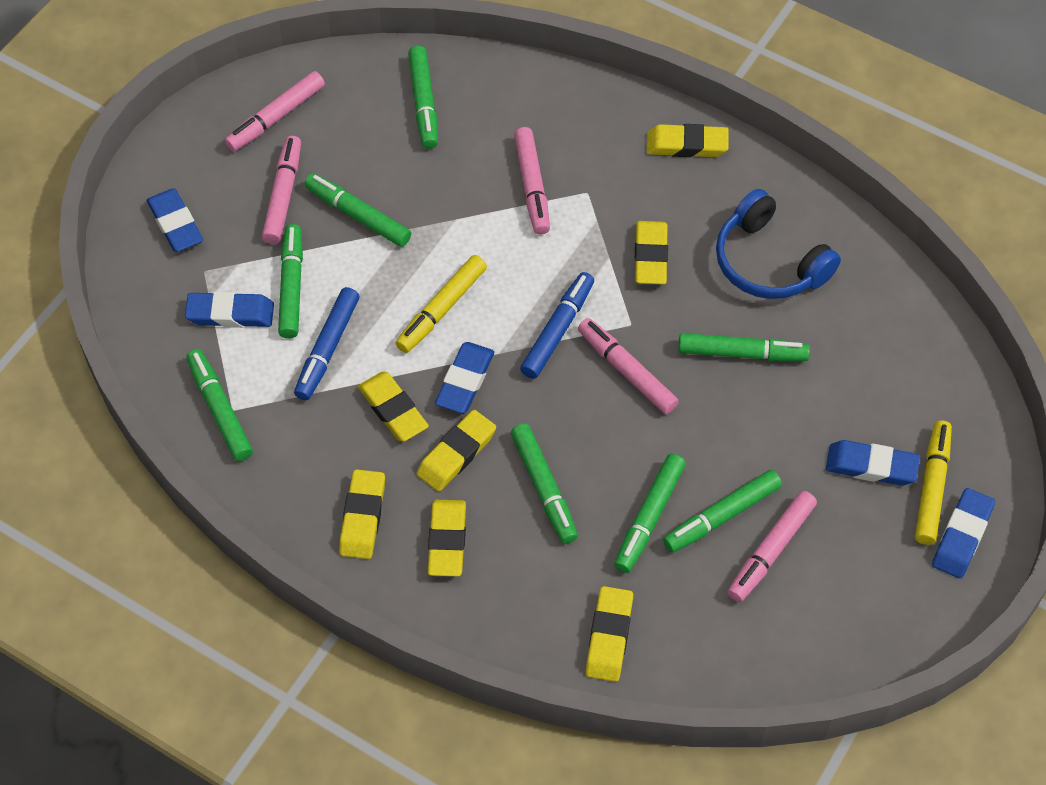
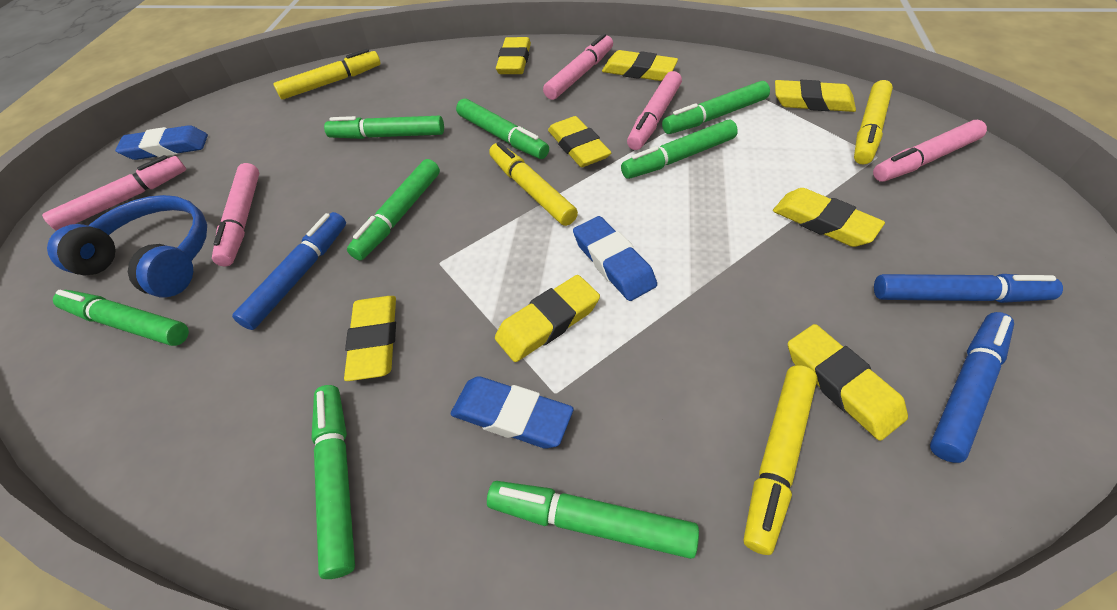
blue eraser: 5 -> 3
blue marker: 2 -> 3
yellow eraser: 7 -> 8
yellow marker: 2 -> 4

